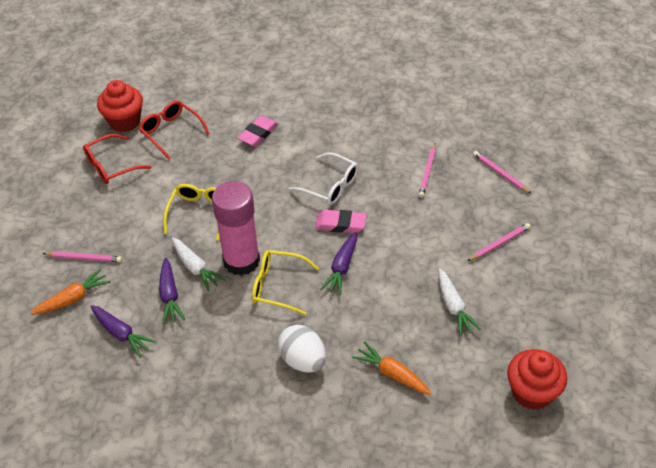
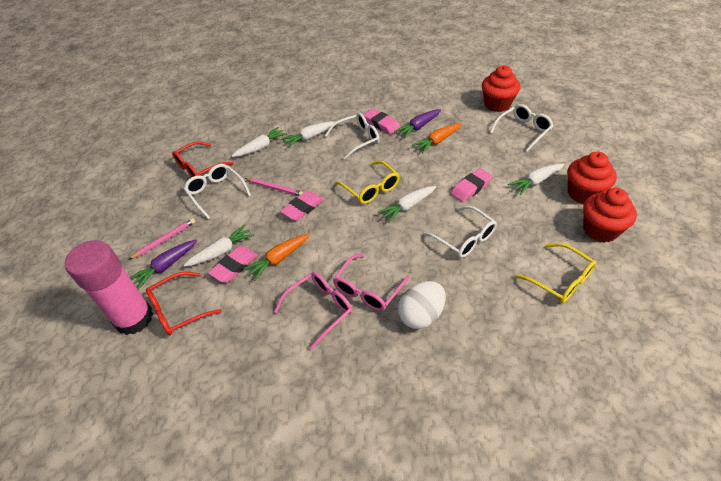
pink eraser: 2 -> 4
pink glasses: 0 -> 2
pink pencil: 4 -> 2
purple carrot: 3 -> 2
red cupcake: 2 -> 3
white carrot: 2 -> 5
white glasses: 1 -> 4

